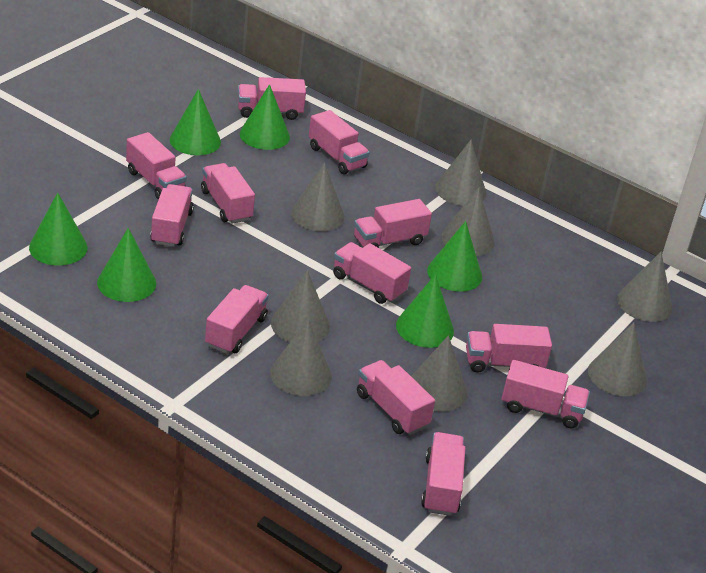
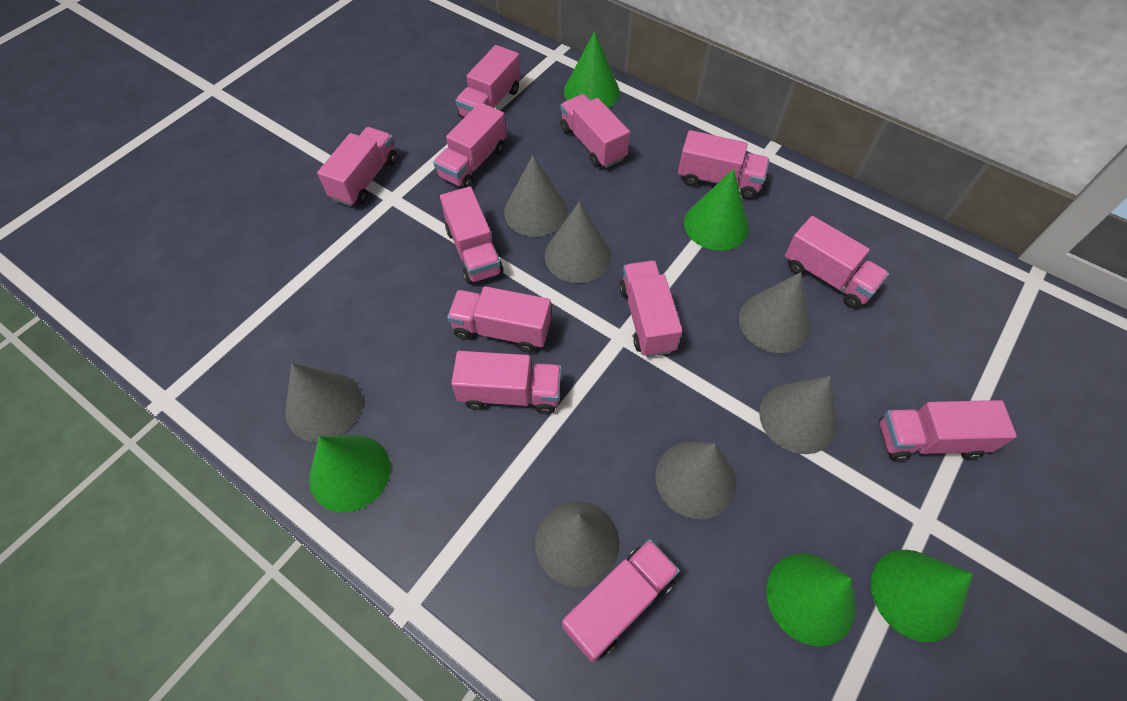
green cone: 6 -> 5
grey cone: 8 -> 7

